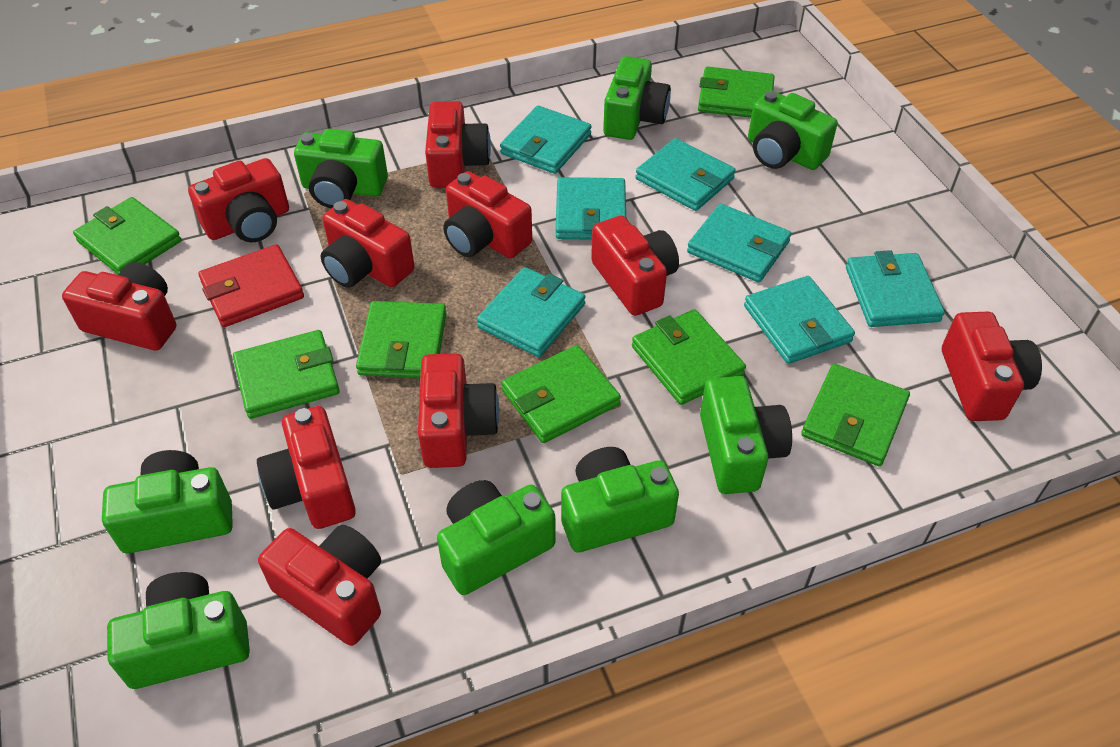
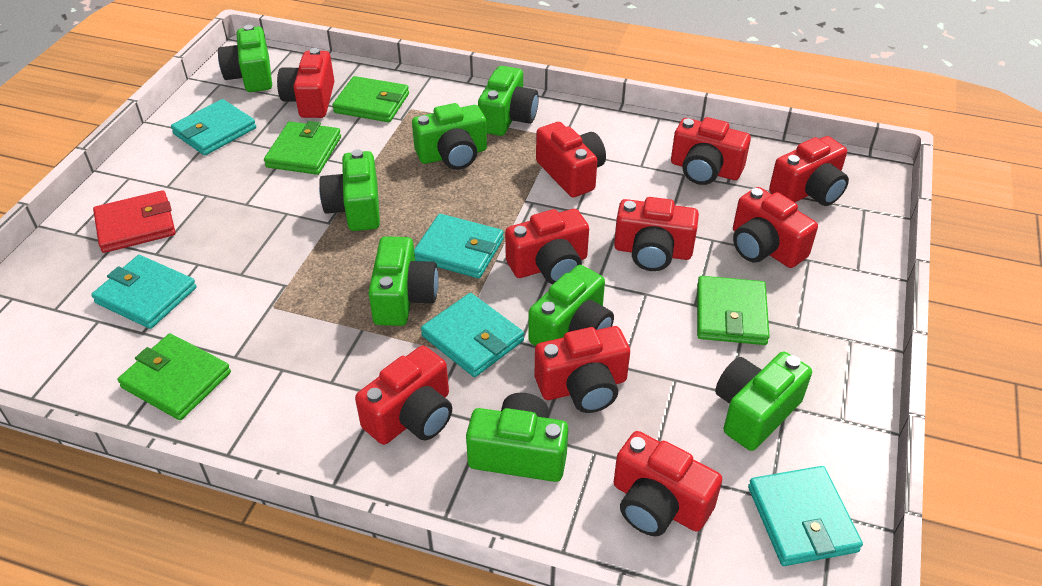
green wallet: 7 -> 4
turquoise wallet: 7 -> 5

